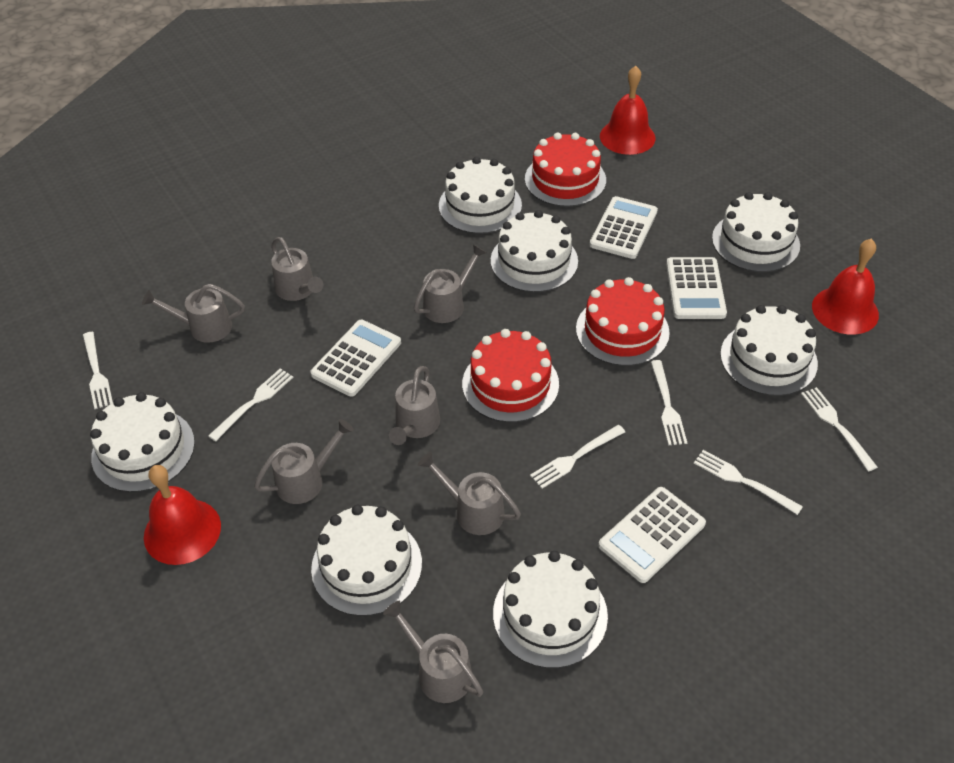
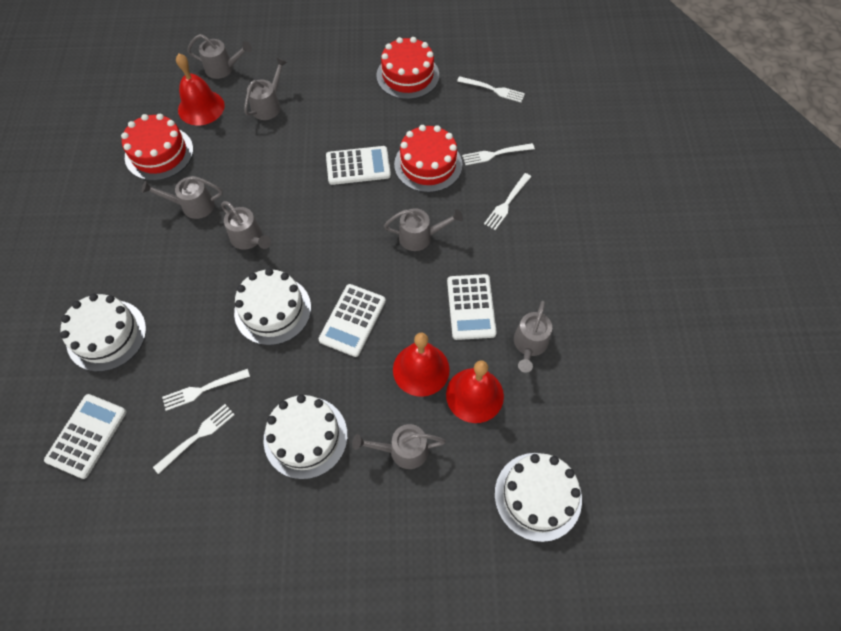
white cake: 7 -> 4
white fork: 6 -> 5

